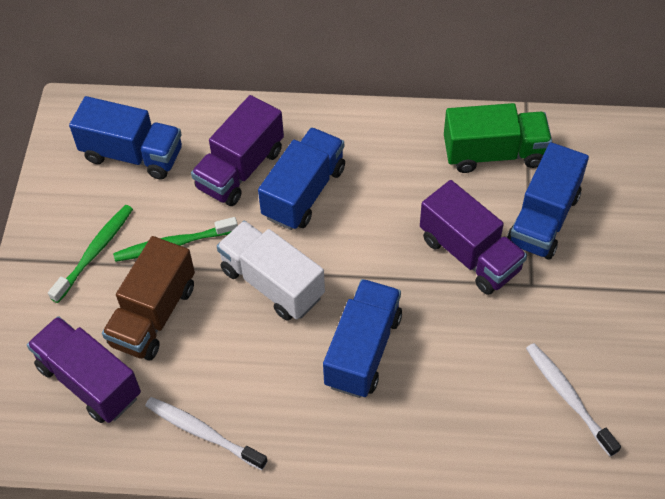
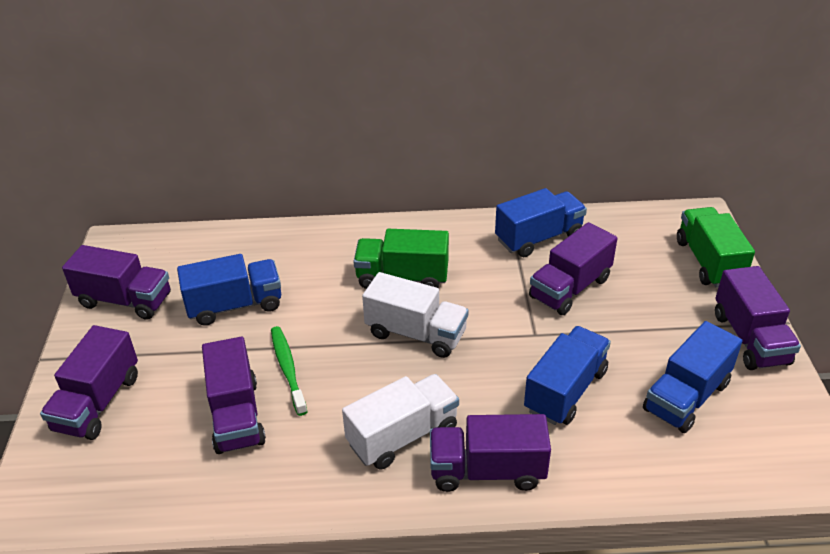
brown truck: 1 -> 0
green toothbrush: 2 -> 1
green truck: 1 -> 2
purple truck: 3 -> 6
white toothbrush: 2 -> 0
white truck: 1 -> 2

